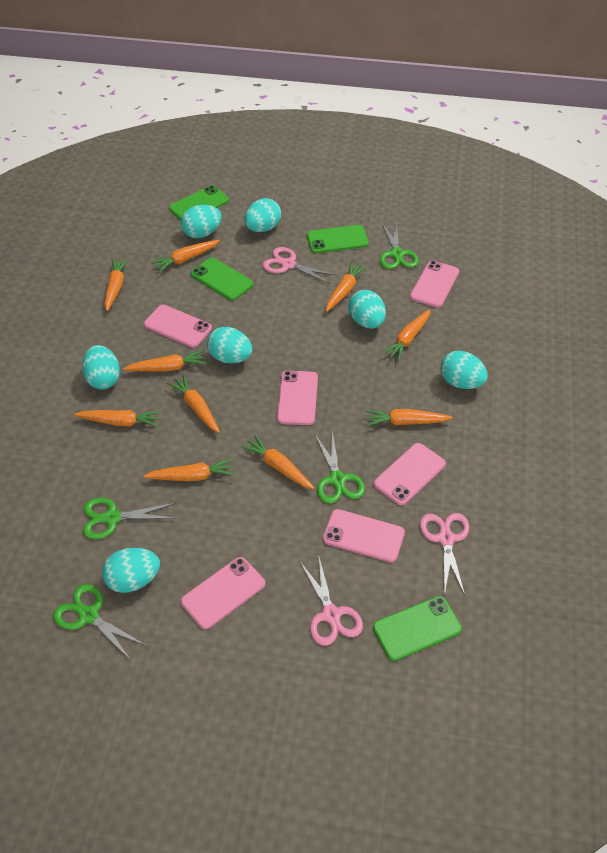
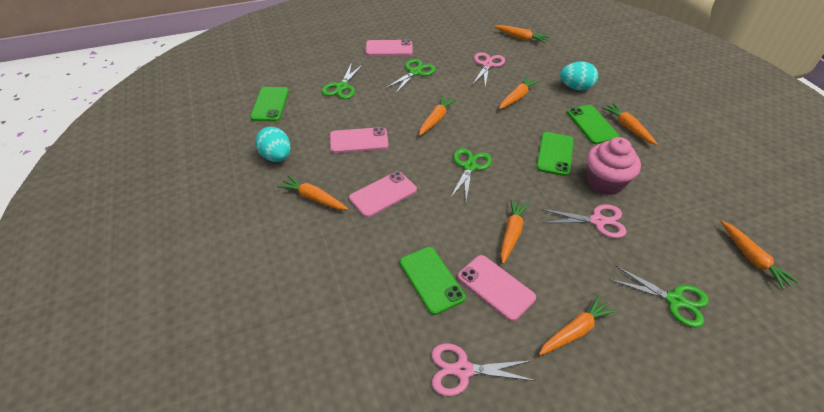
orange carrot: 10 -> 8
pink cupcake: 0 -> 1
pink phone: 6 -> 4
turquoise egg: 7 -> 2

